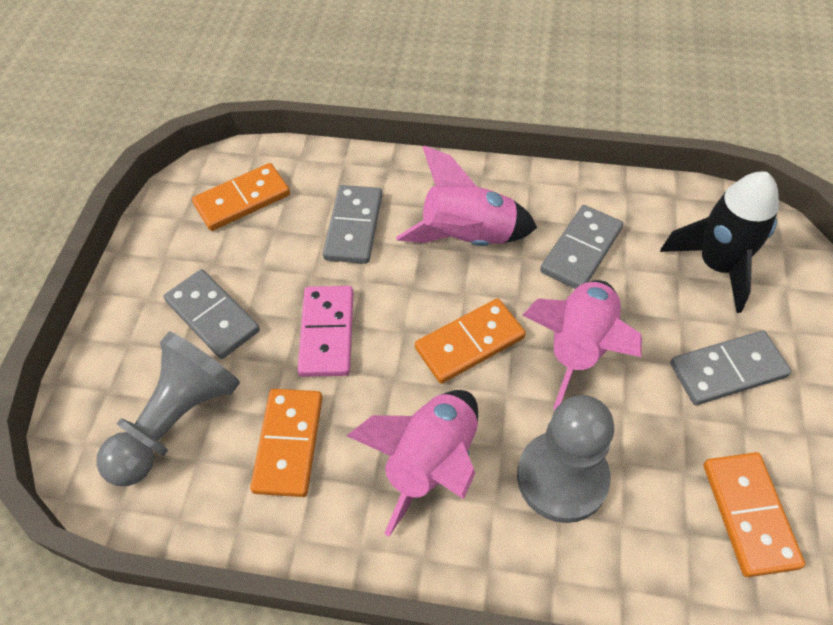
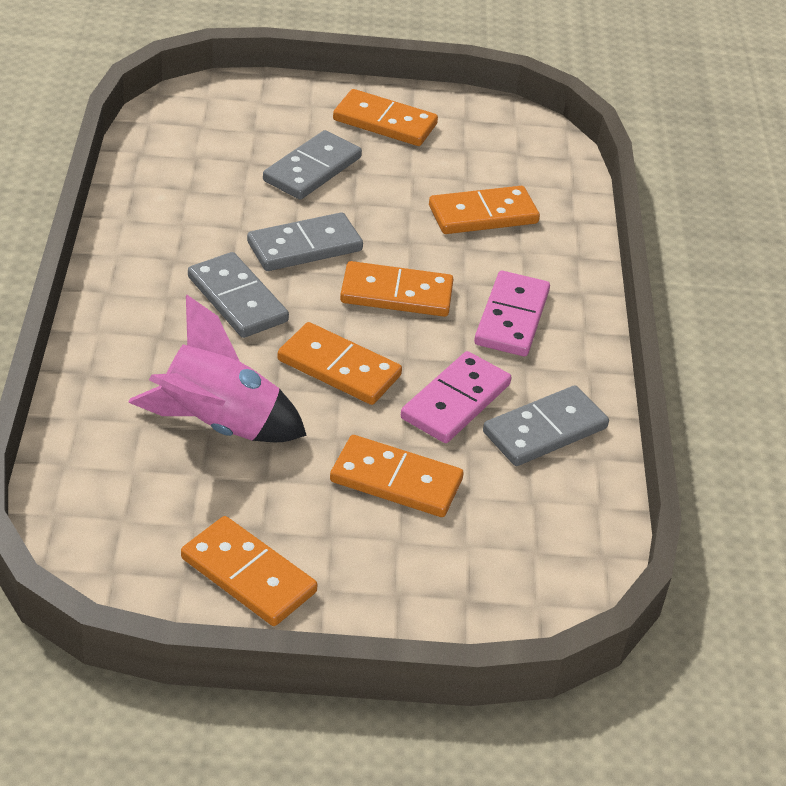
black rocket: 1 -> 0
grey pawn: 2 -> 0
orange domino: 4 -> 6
pink domino: 1 -> 2
pink rocket: 3 -> 1

